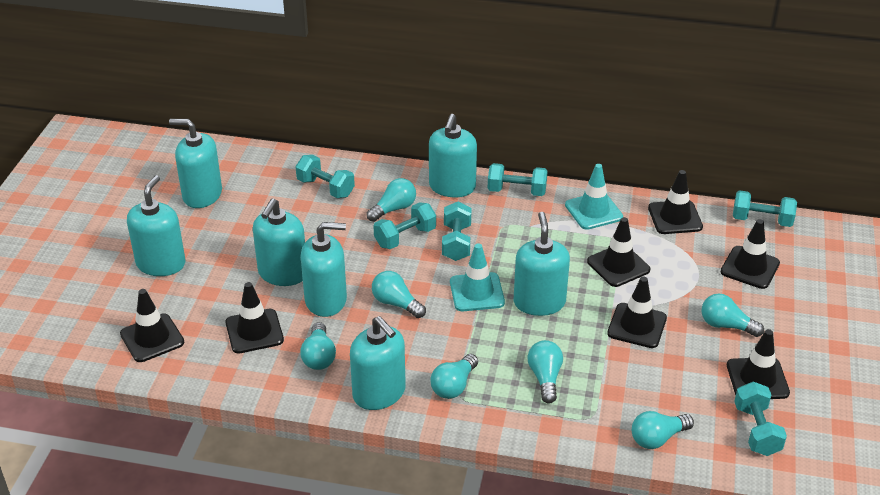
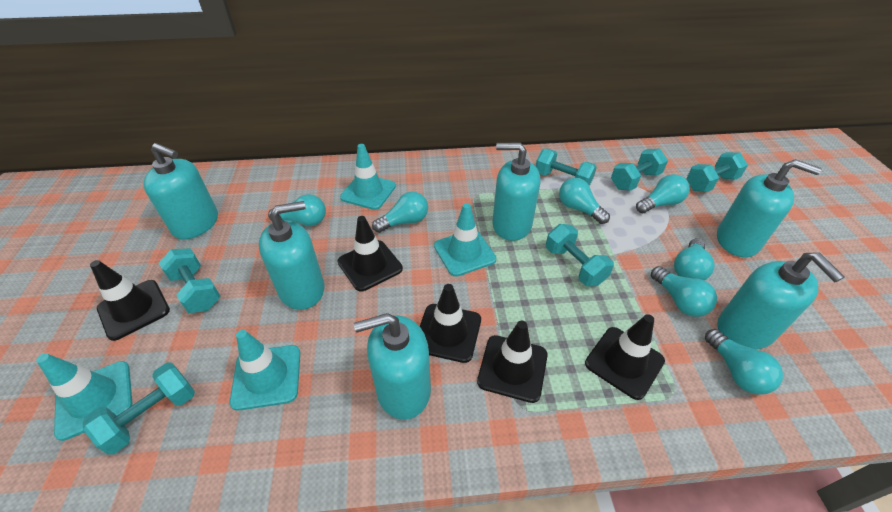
black traffic cone: 7 -> 5
turquoise soap dispenser: 7 -> 6
turquoise traffic cone: 2 -> 4

